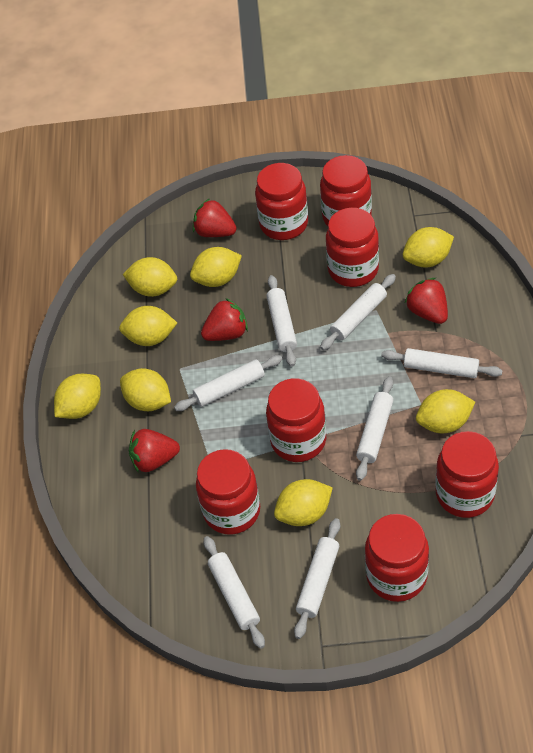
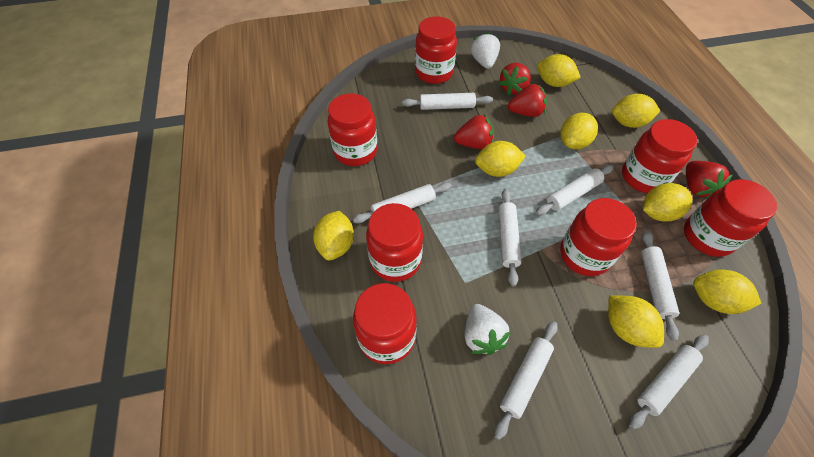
white strawberry: 0 -> 2

